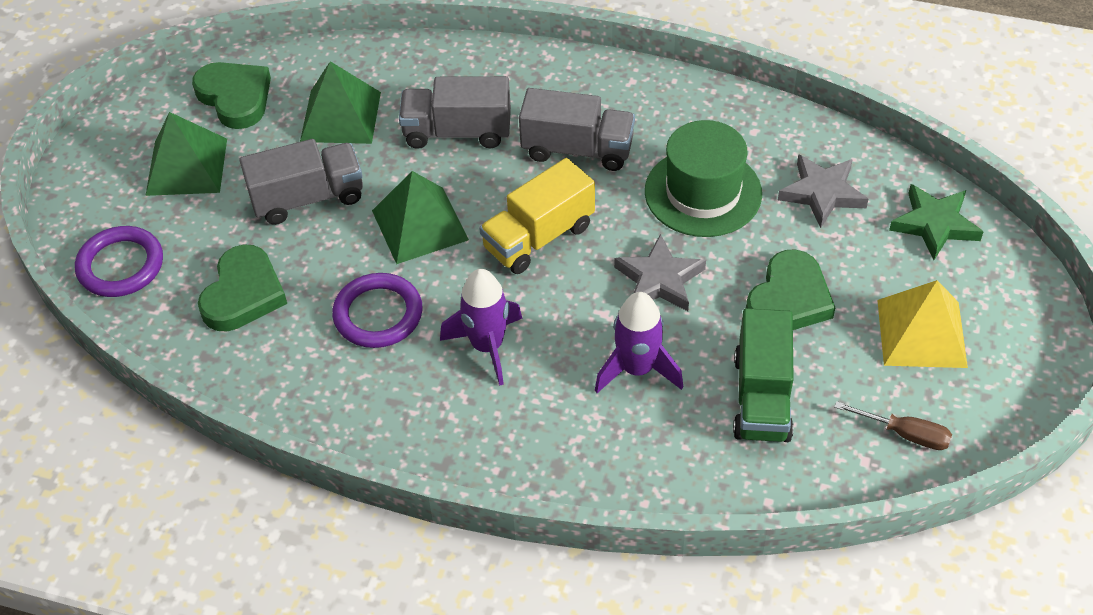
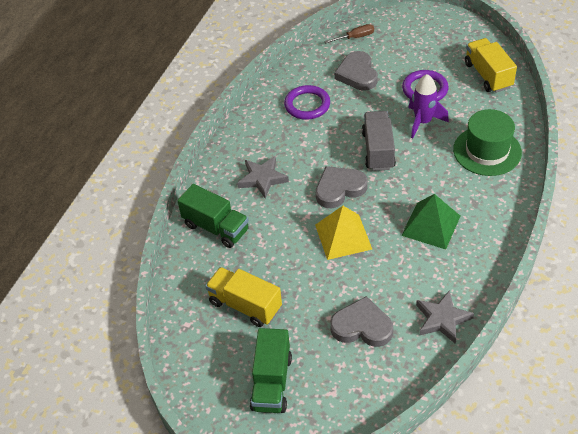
green heart: 3 -> 0
green pyramid: 3 -> 1
green star: 1 -> 0
green truck: 1 -> 2
grey heart: 0 -> 3
grey truck: 3 -> 1
purple rocket: 2 -> 1
yellow truck: 1 -> 2

